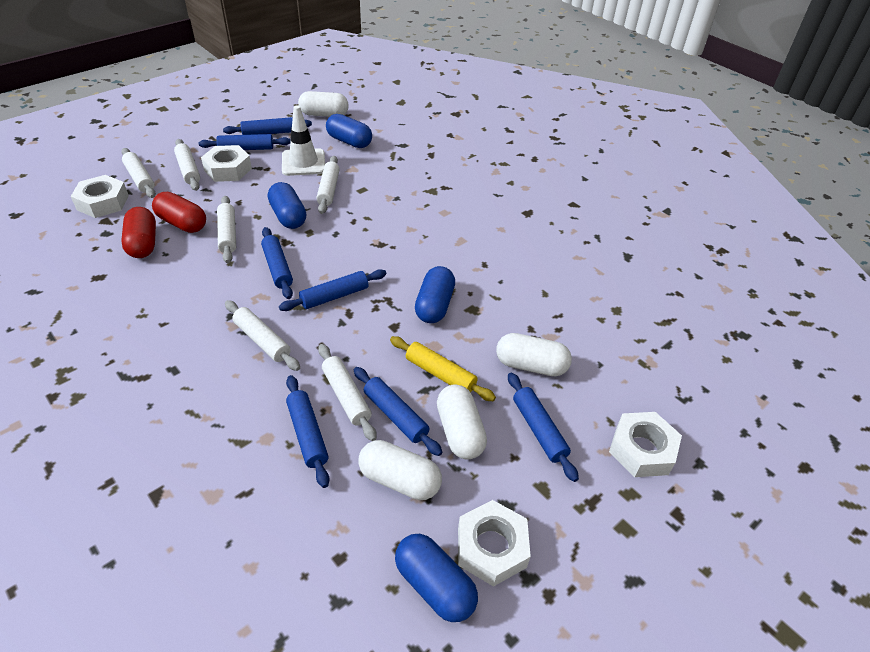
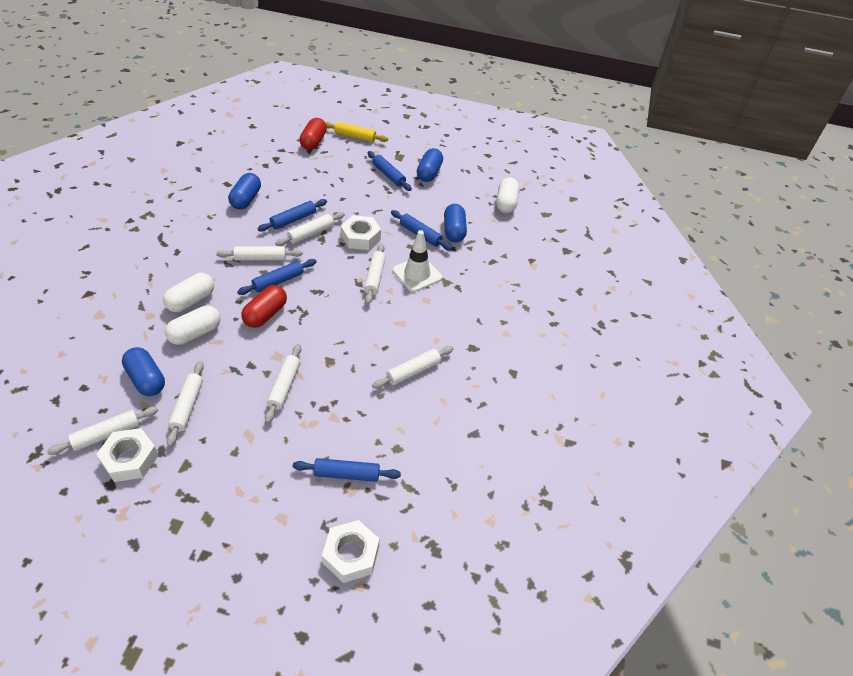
blue rolling pin: 7 -> 5
white capsule: 4 -> 3
white nut: 4 -> 3
white rolling pin: 6 -> 7

